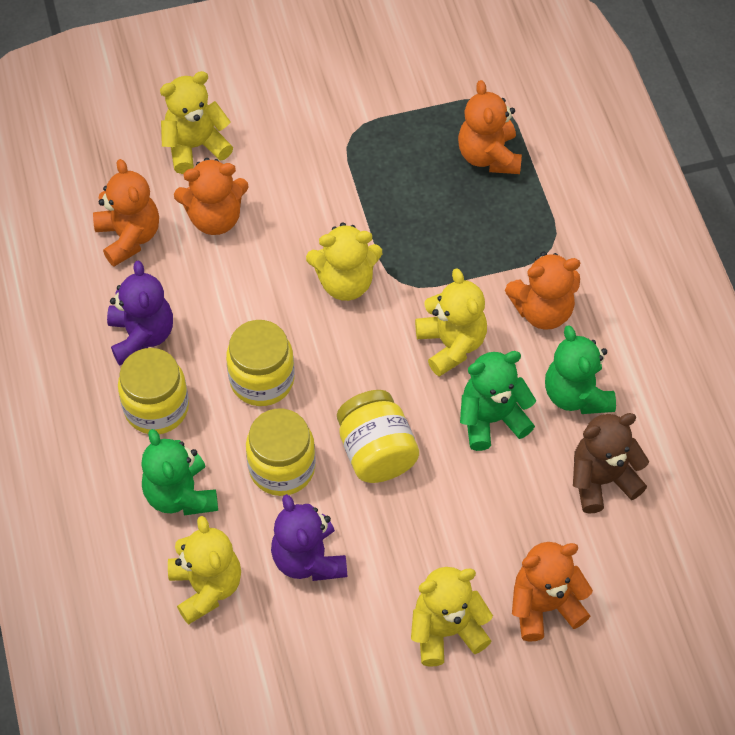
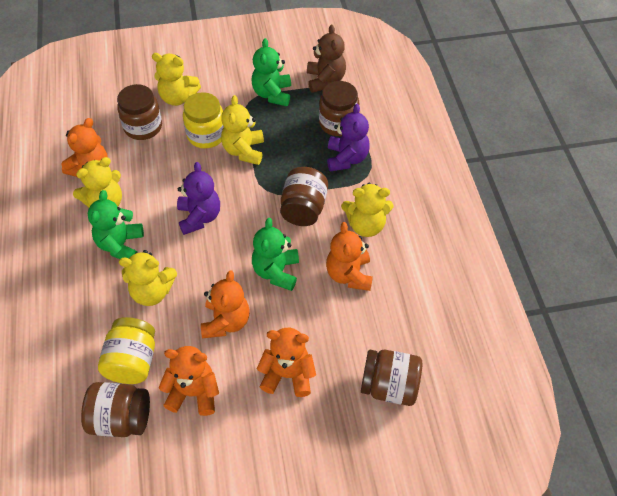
brown jar: 0 -> 5
yellow jar: 4 -> 2

